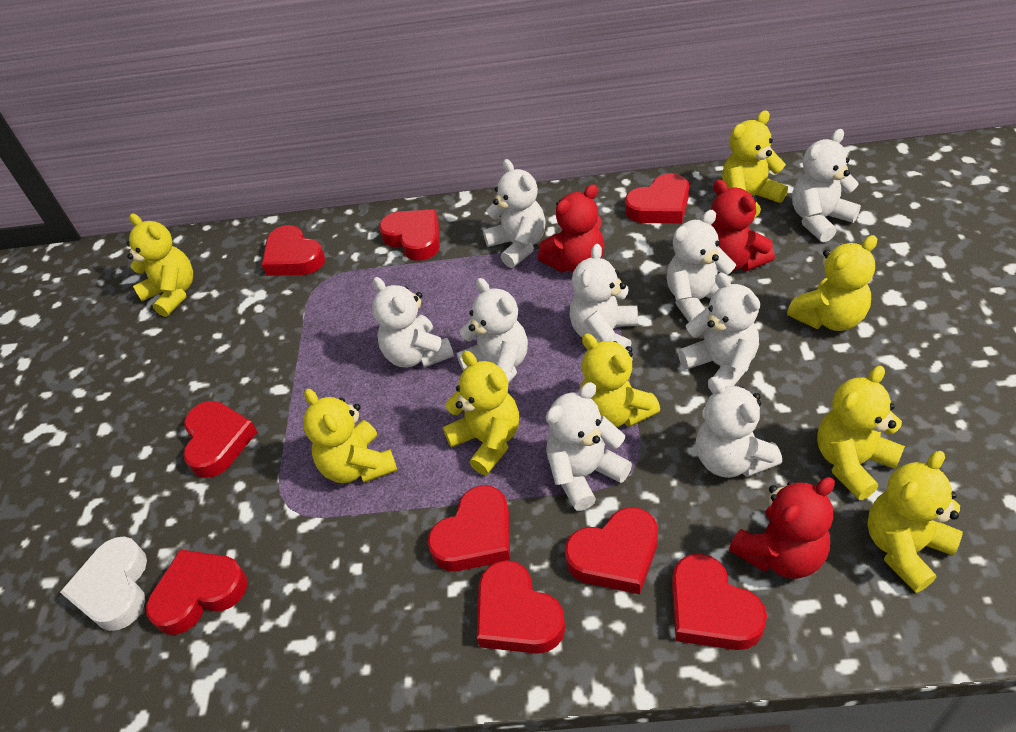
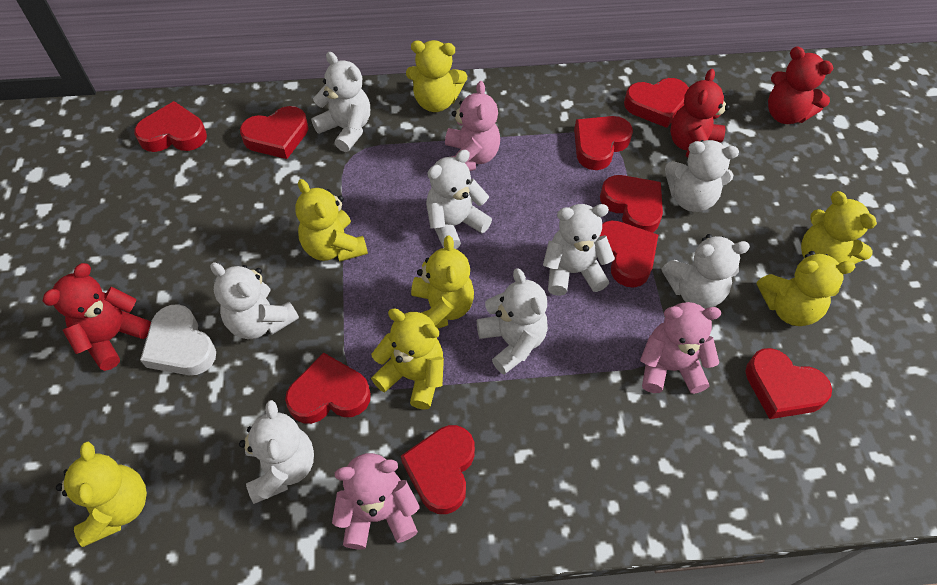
pink teddy bear: 0 -> 3
white teddy bear: 9 -> 8
yellow teddy bear: 8 -> 7

